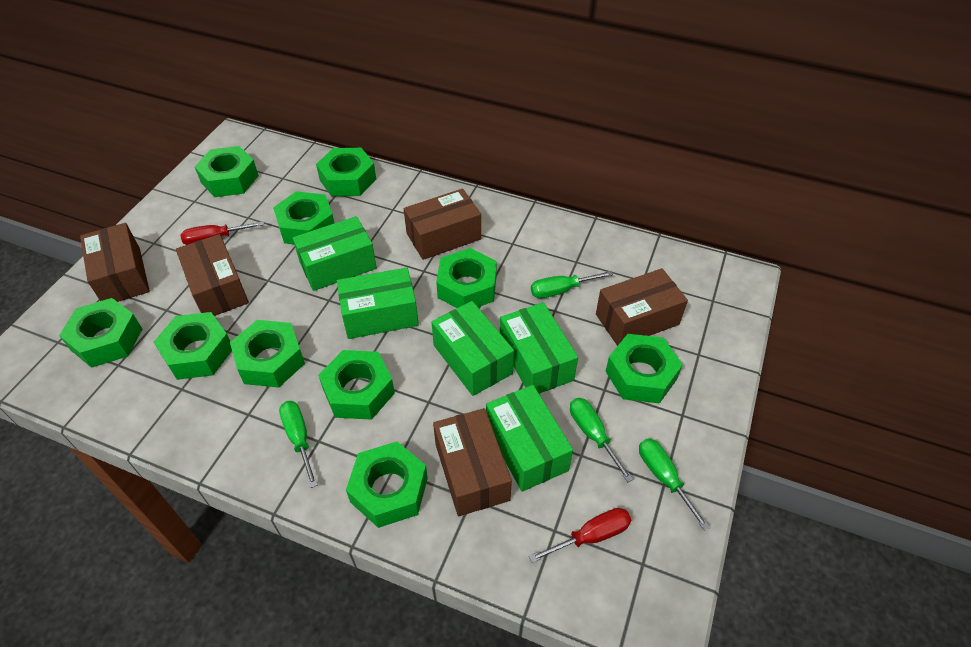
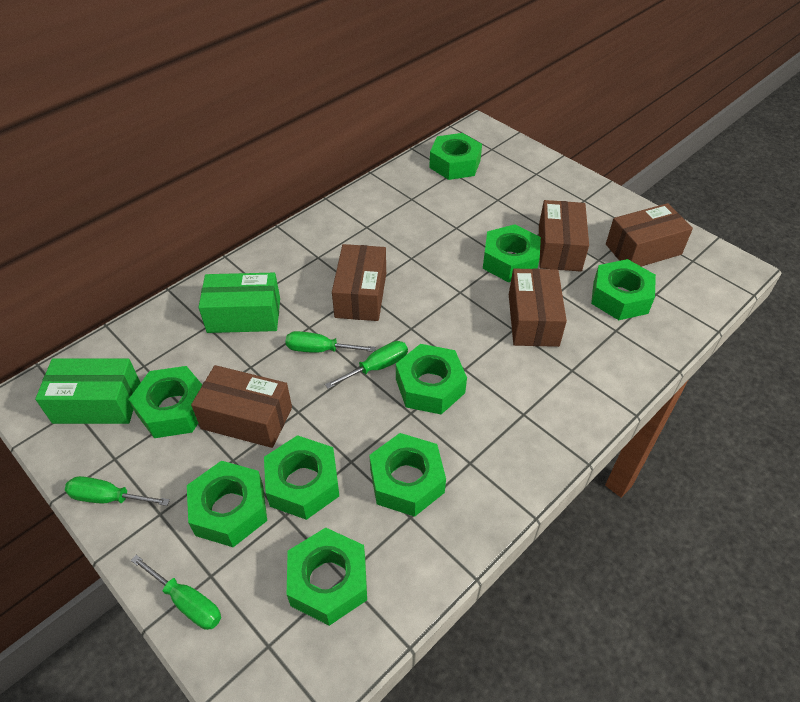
green box: 5 -> 2
green nut: 10 -> 9
red screwdriver: 2 -> 0

